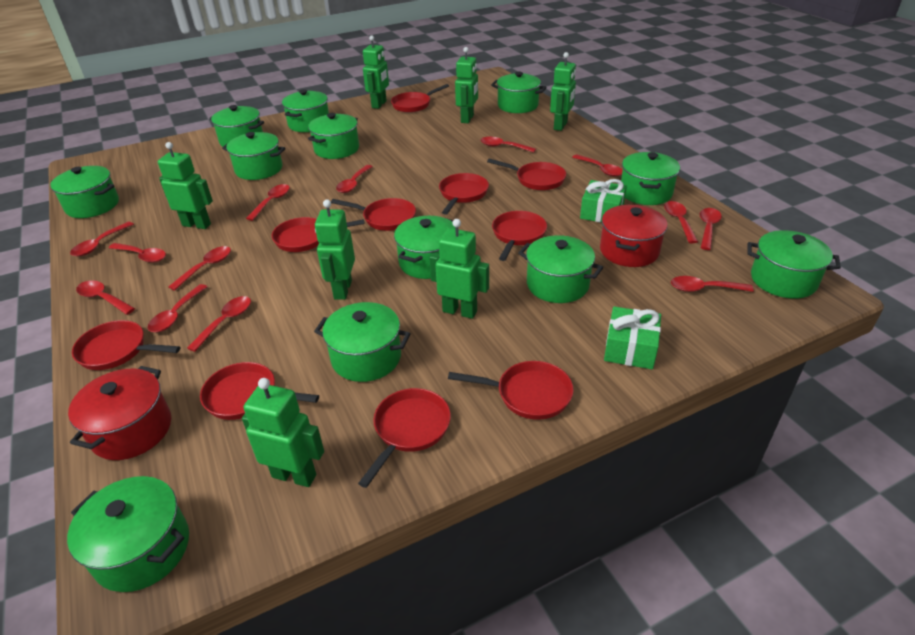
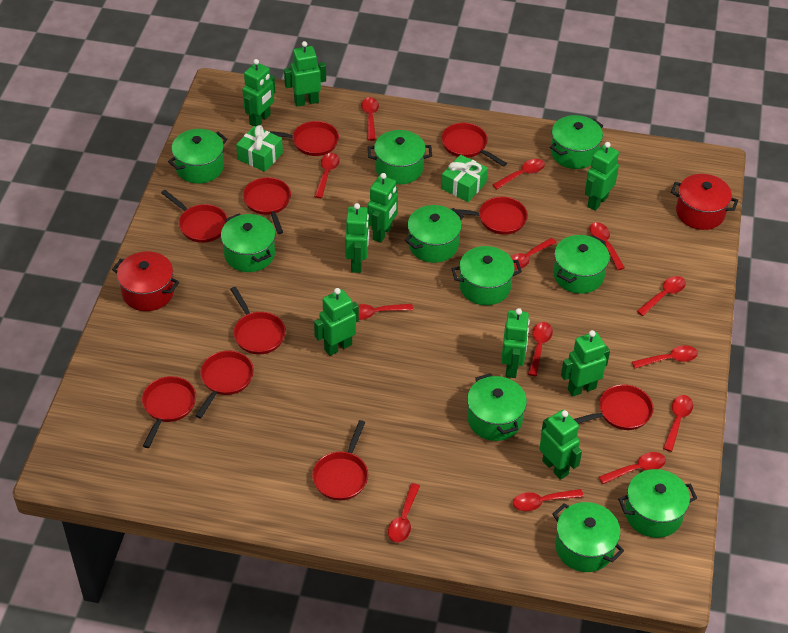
green pot: 12 -> 10
green robot: 7 -> 9

